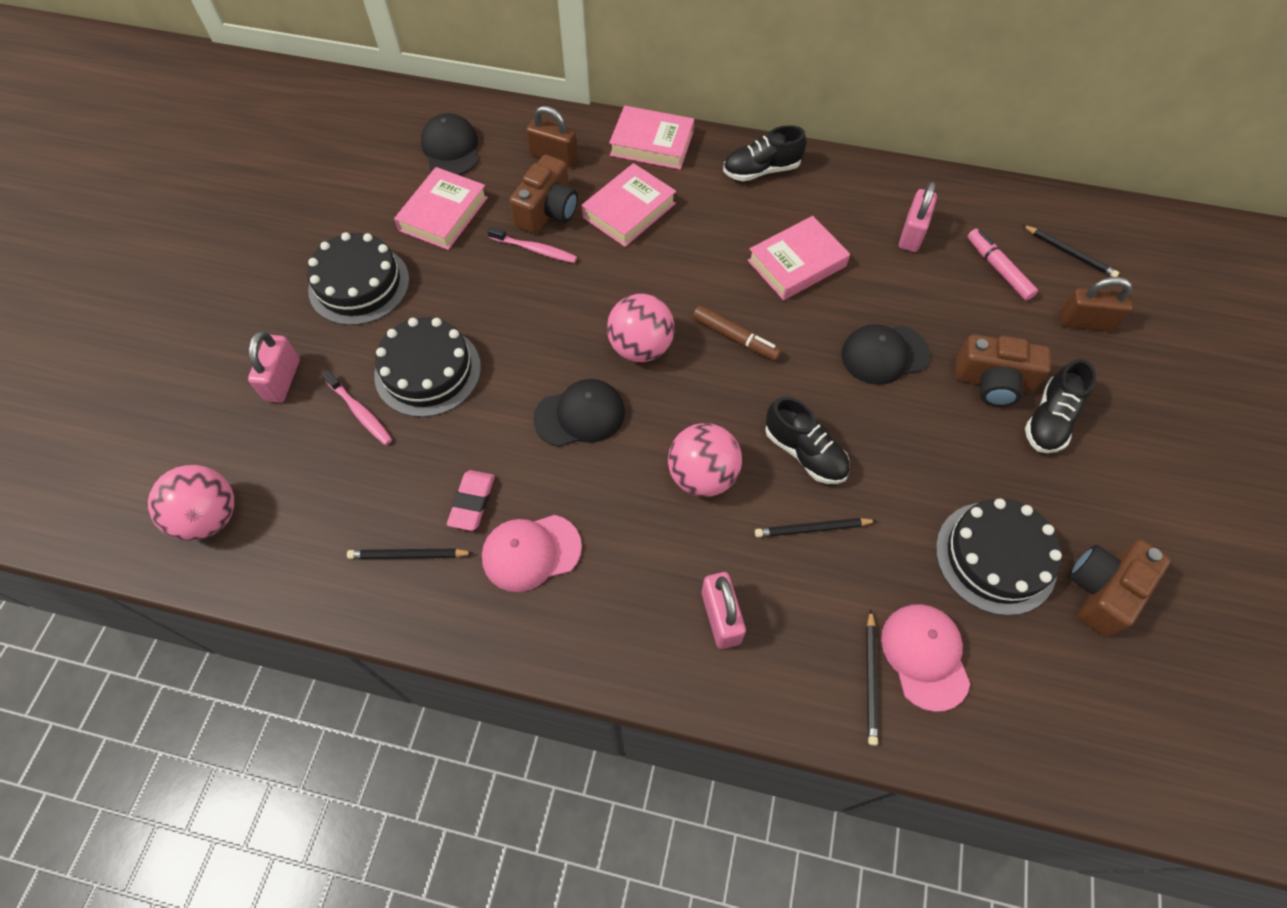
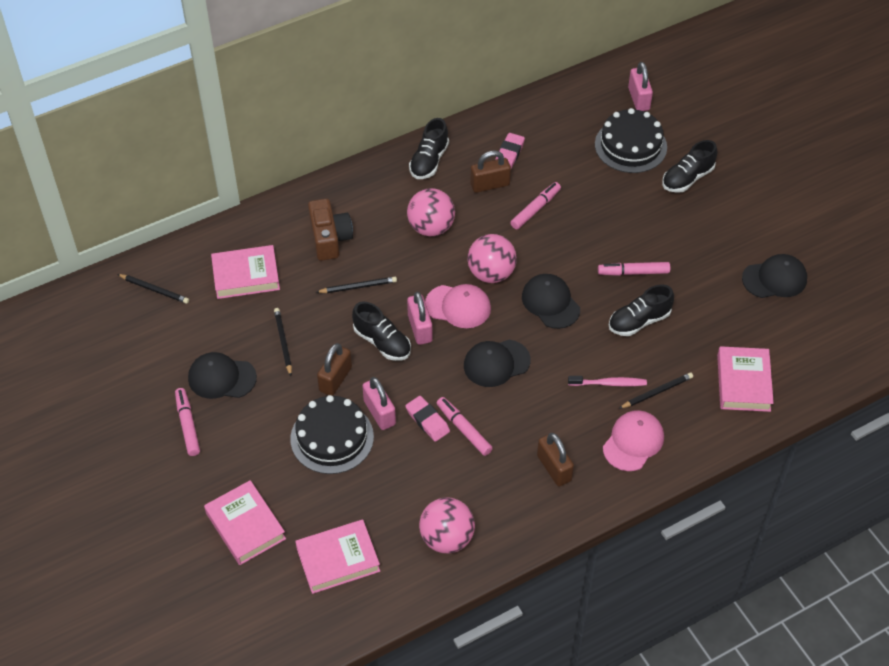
black cake: 3 -> 2
black cap: 3 -> 4
black shoe: 3 -> 4
brown camera: 3 -> 1
brown marker: 1 -> 0
brown padlock: 2 -> 3
pink eraser: 1 -> 2
pink marker: 1 -> 4
pink toothbrush: 2 -> 1

